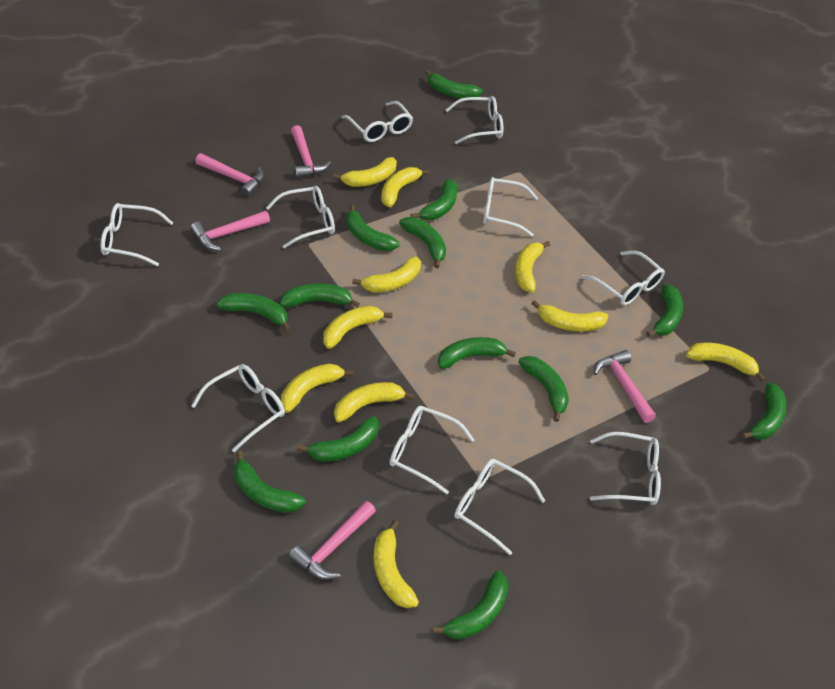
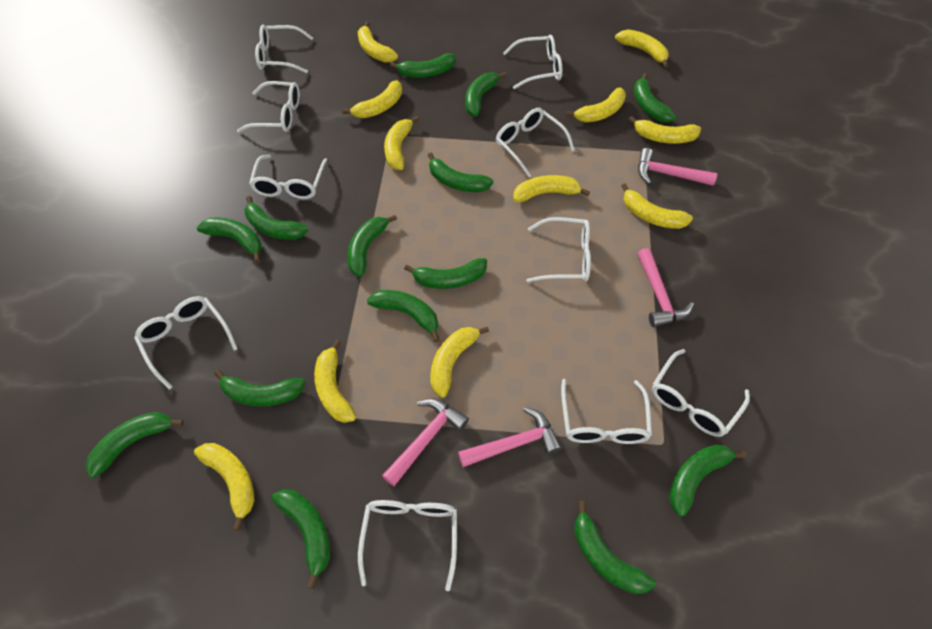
green banana: 13 -> 14
pink hammer: 5 -> 4
yellow banana: 10 -> 11

